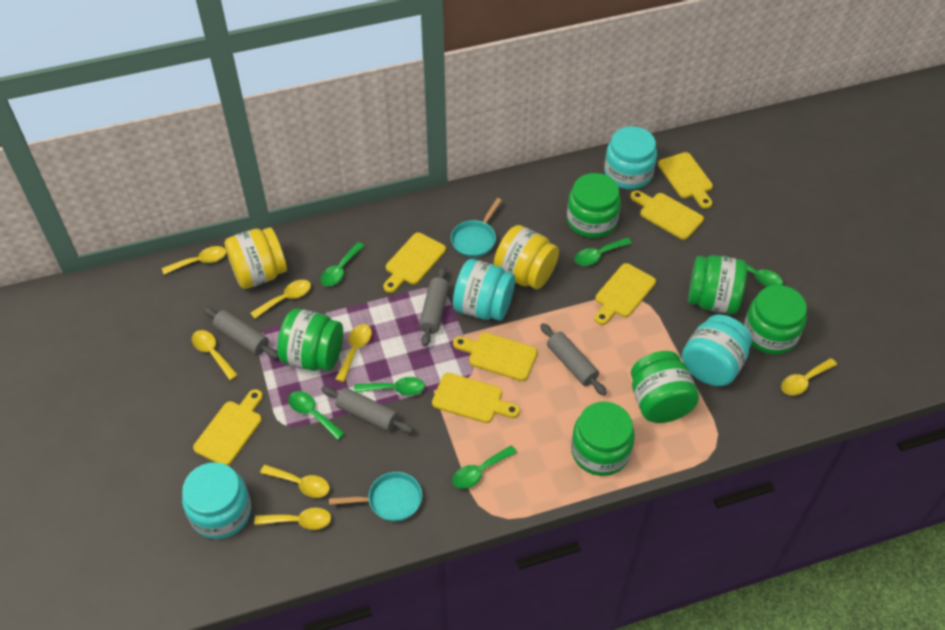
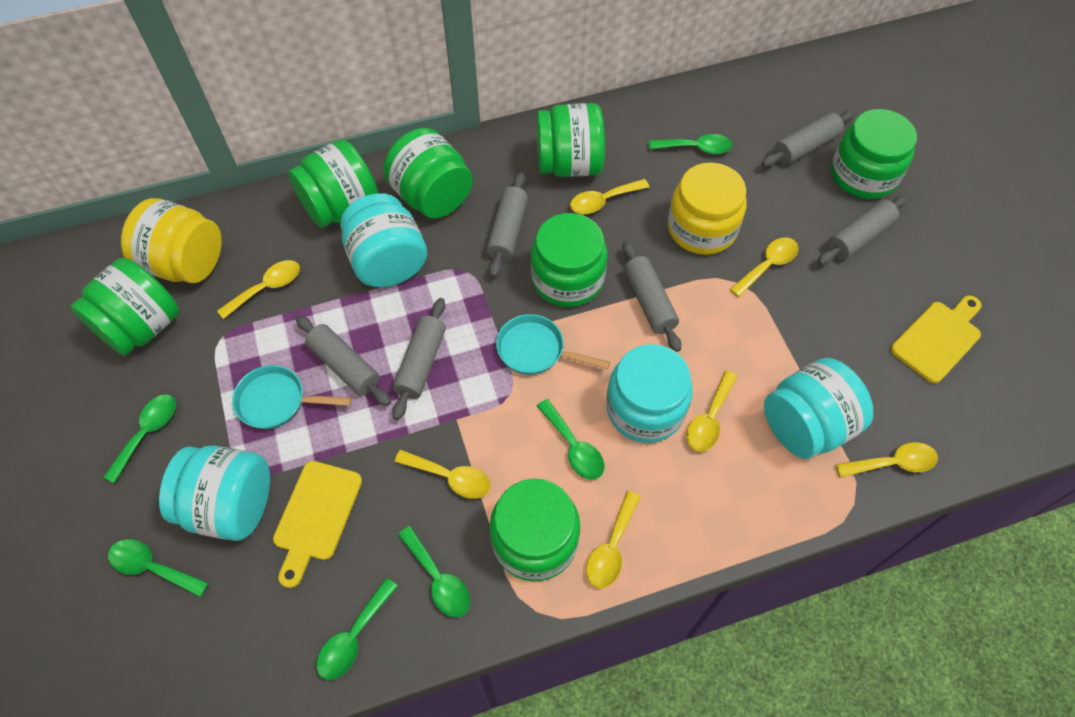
green jar: 6 -> 7
grey rolling pin: 4 -> 6
yellow cutting board: 7 -> 2

